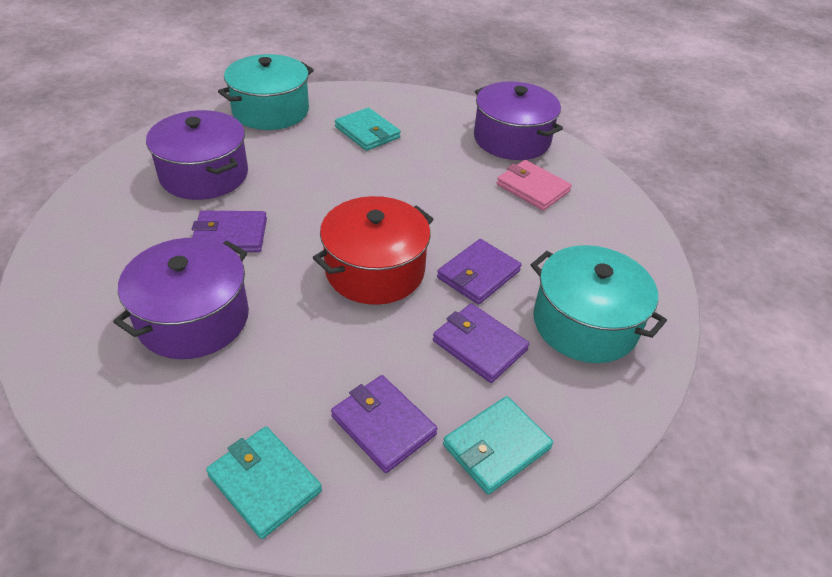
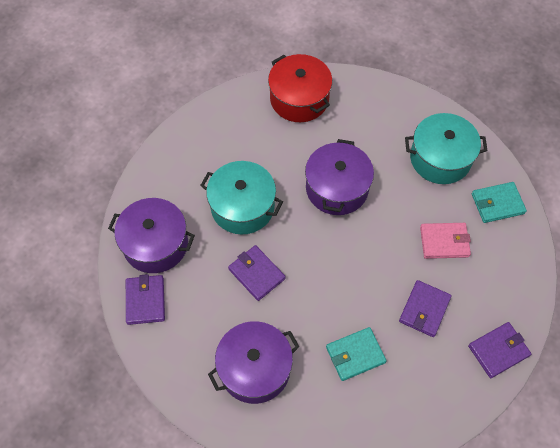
turquoise wallet: 3 -> 2

